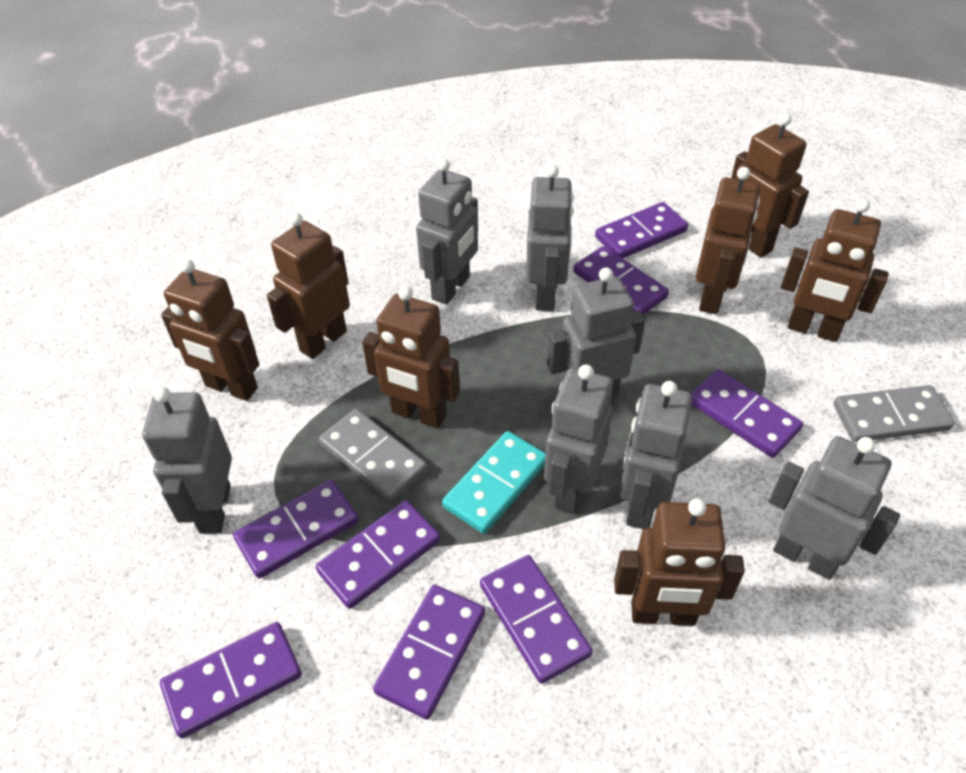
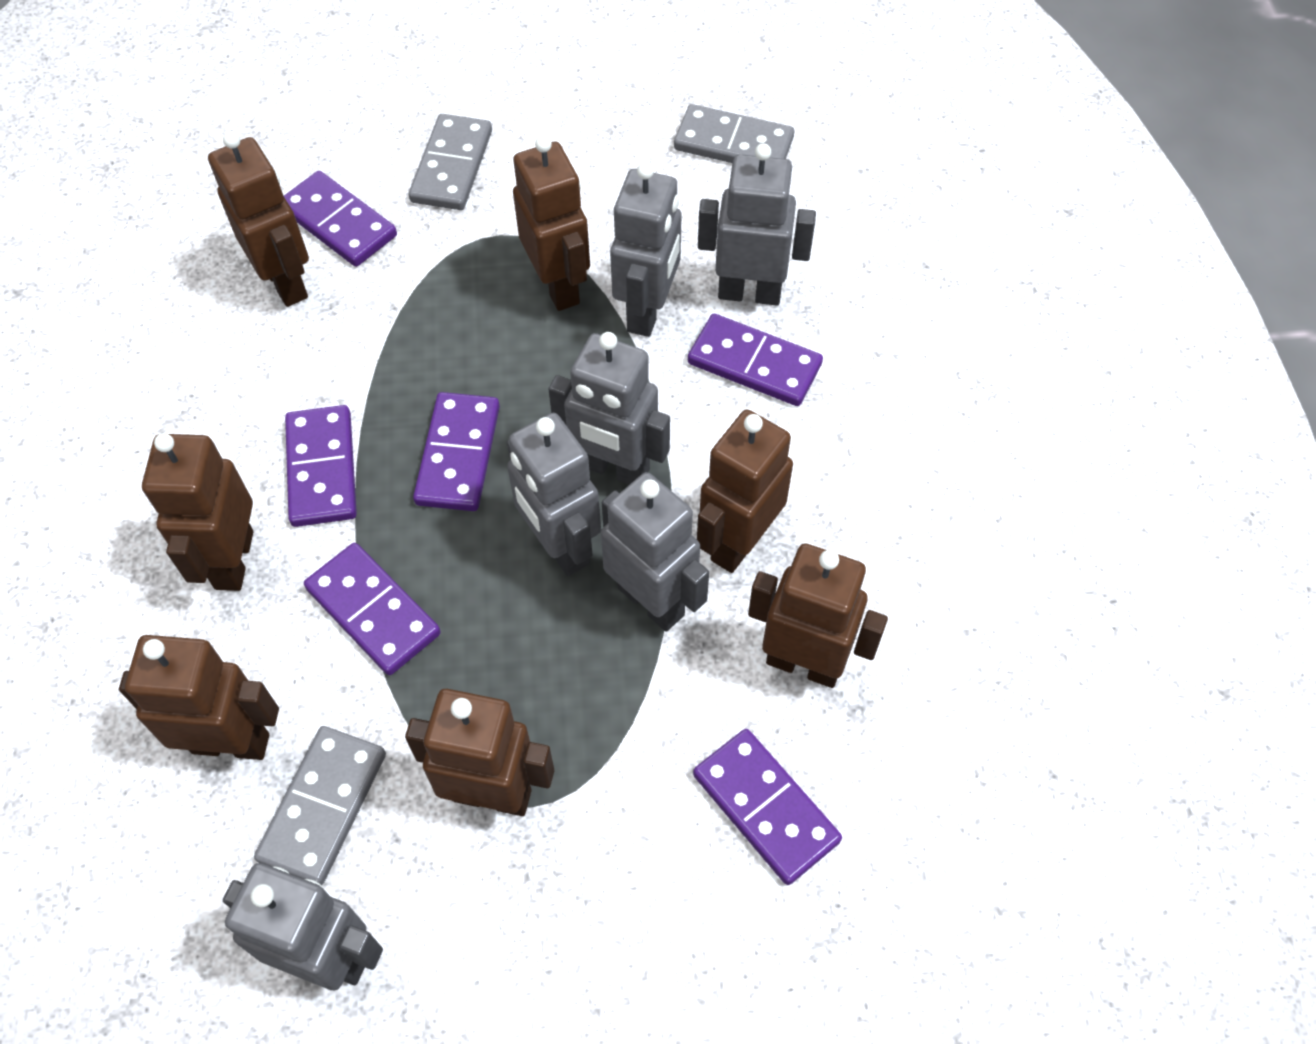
grey domino: 2 -> 3
grey robot: 7 -> 6
purple domino: 8 -> 6
turquoise domino: 1 -> 0

